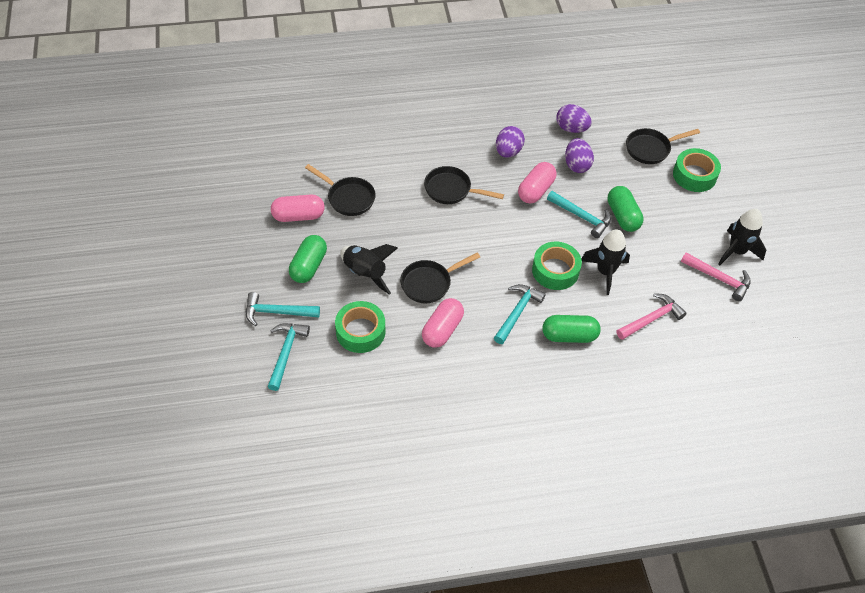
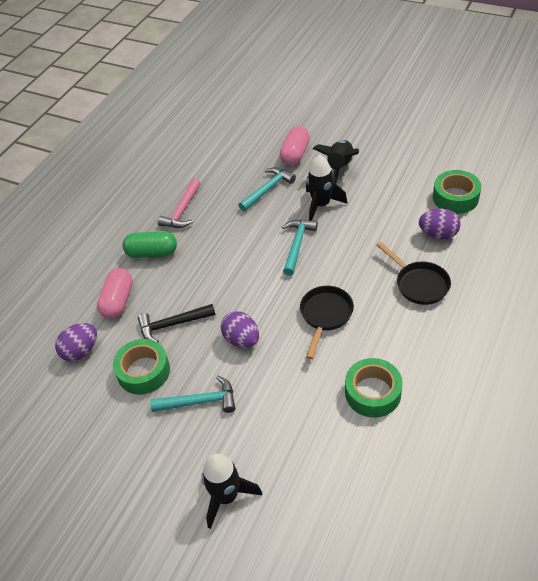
black hammer: 0 -> 1
black pan: 4 -> 2
green capsule: 3 -> 1
pink capsule: 3 -> 2
pink hammer: 2 -> 1
turquoise hammer: 4 -> 3

